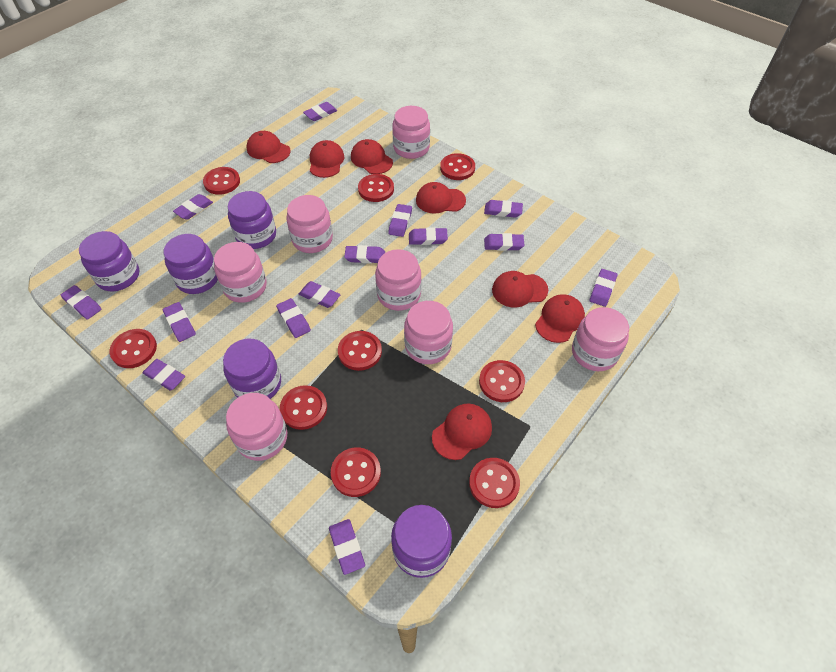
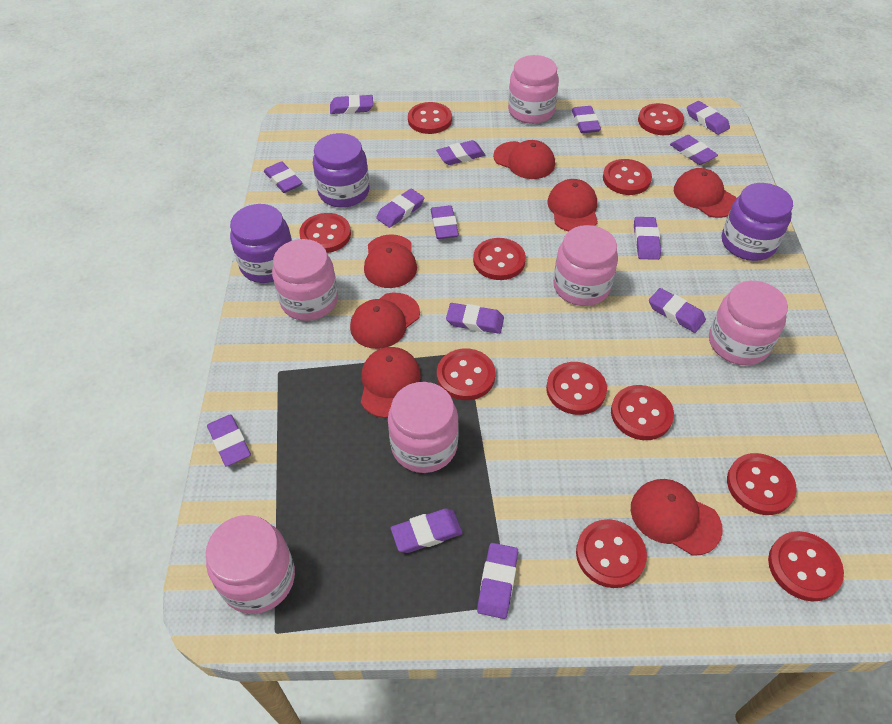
pink jar: 7 -> 6
purple jar: 5 -> 3
red button: 9 -> 11

